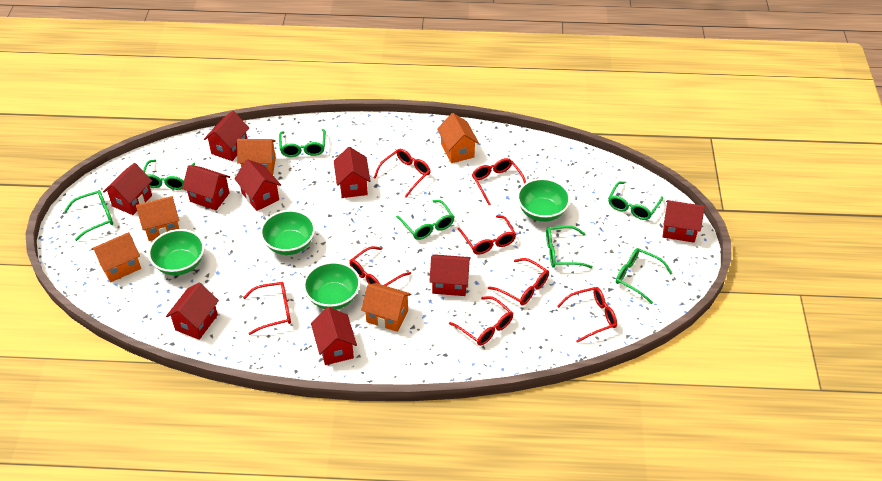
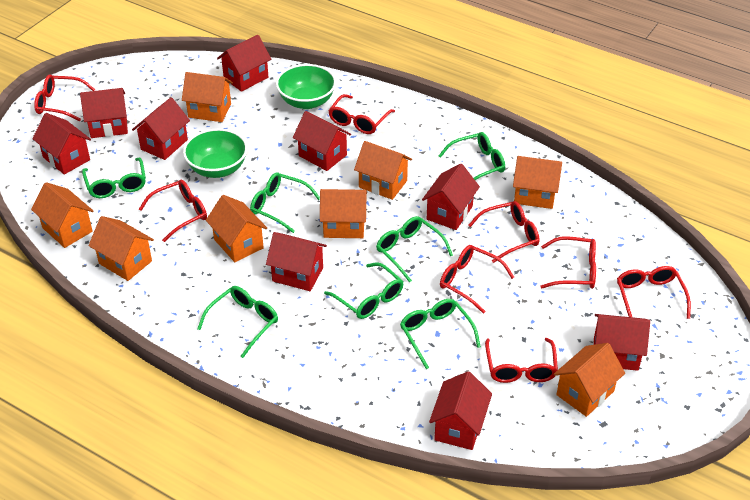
green bowl: 4 -> 2
orange house: 5 -> 8

